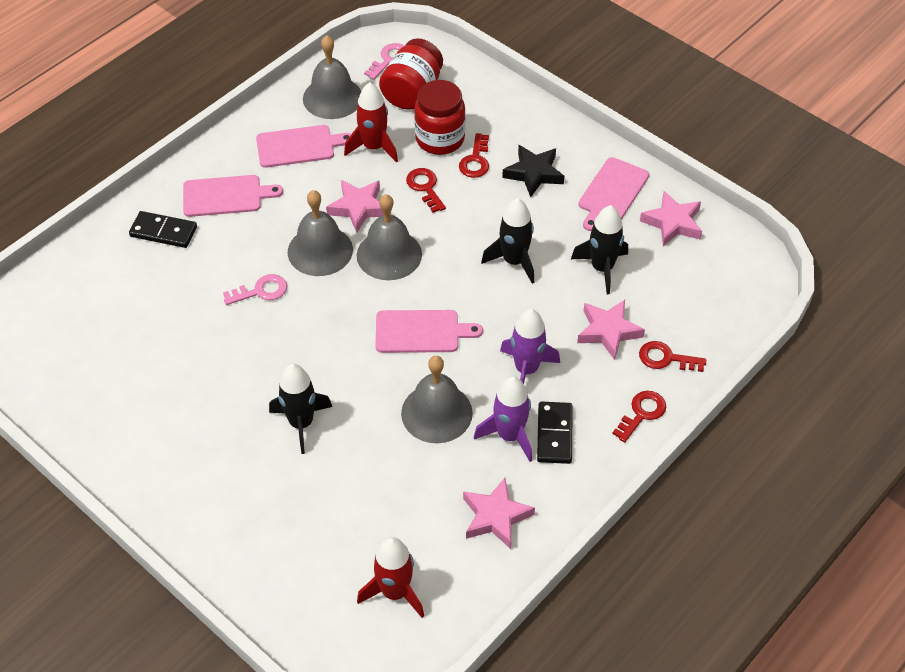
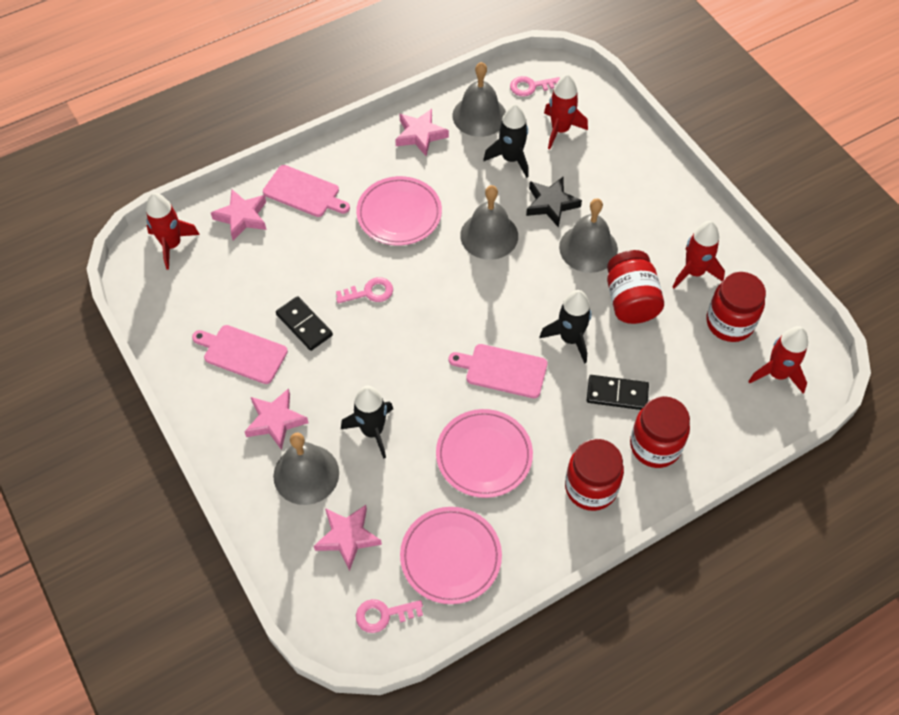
pink cutting board: 4 -> 3
pink key: 2 -> 3
pink plate: 0 -> 3
purple rocket: 2 -> 0
red jar: 2 -> 4
red key: 4 -> 0
red rocket: 2 -> 4

